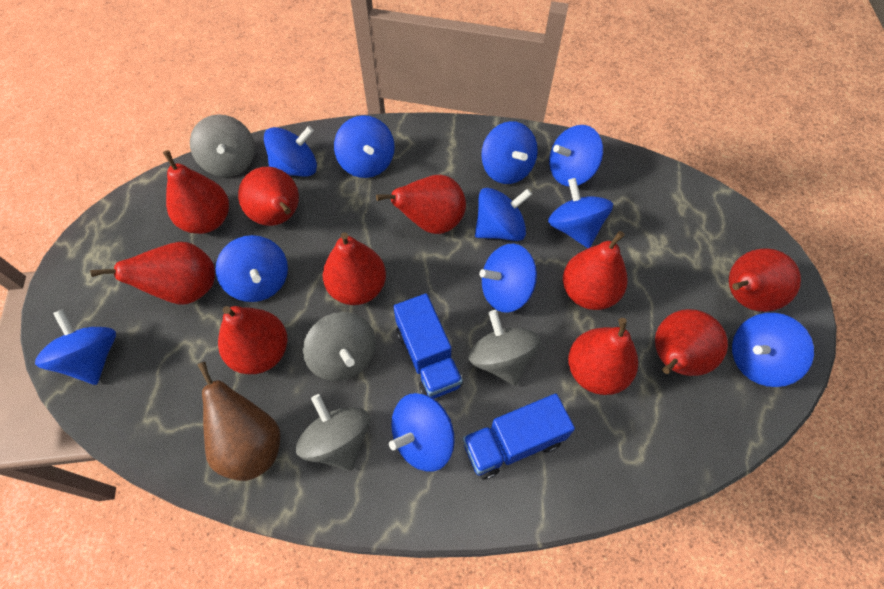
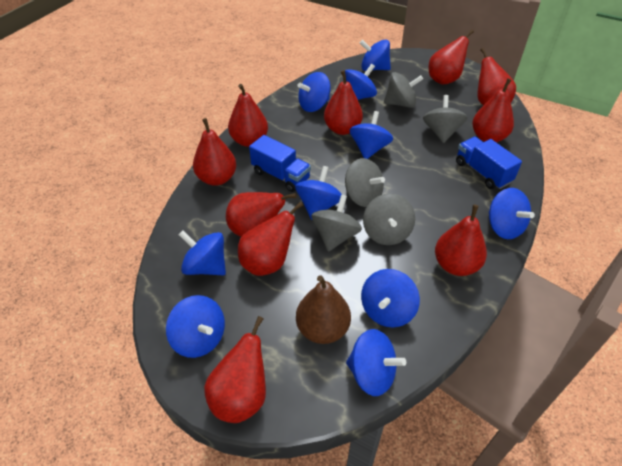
blue spinning top: 11 -> 10
grey spinning top: 4 -> 5

